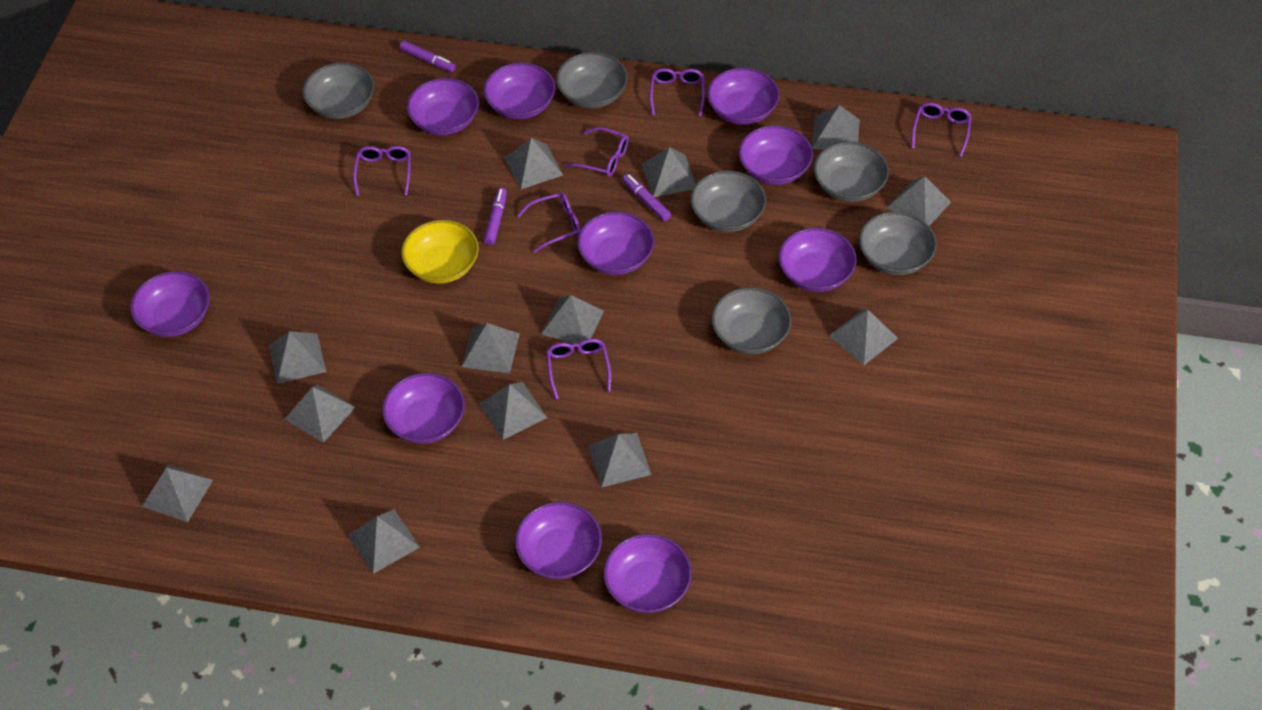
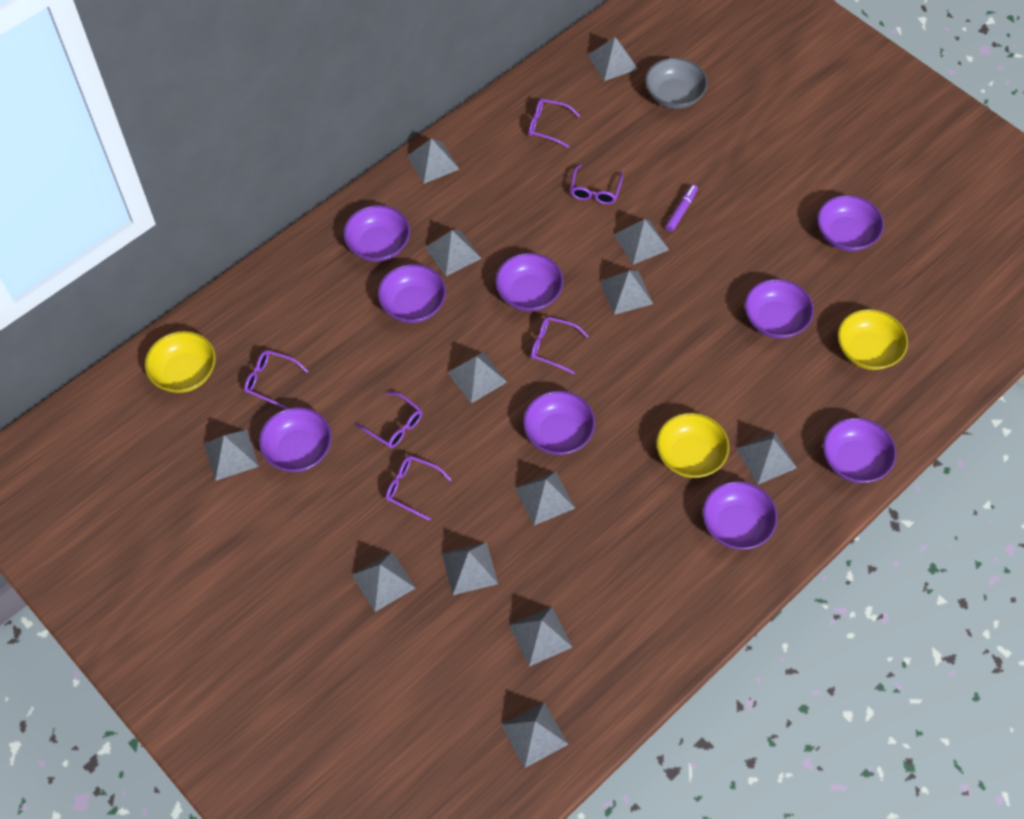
grey bowl: 6 -> 1
purple bowl: 10 -> 9
purple marker: 3 -> 1
yellow bowl: 1 -> 3

